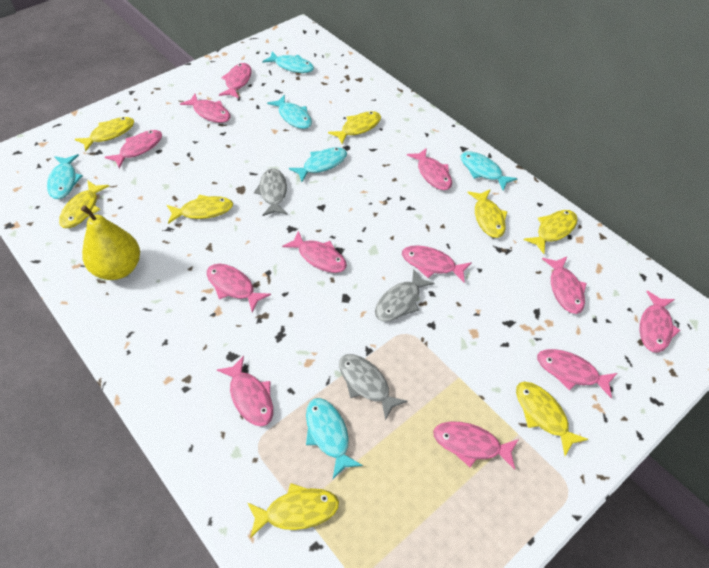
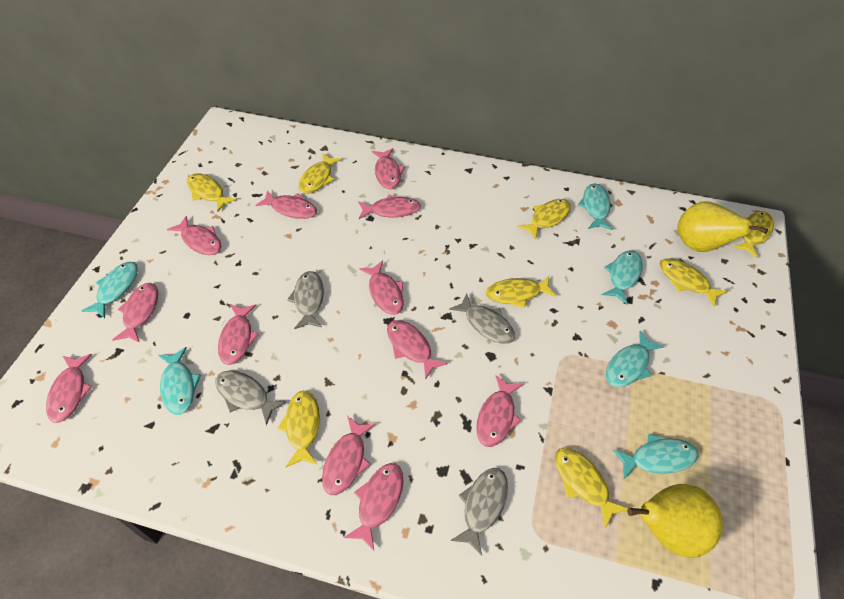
grey fish: 3 -> 4
yellow pear: 1 -> 2

